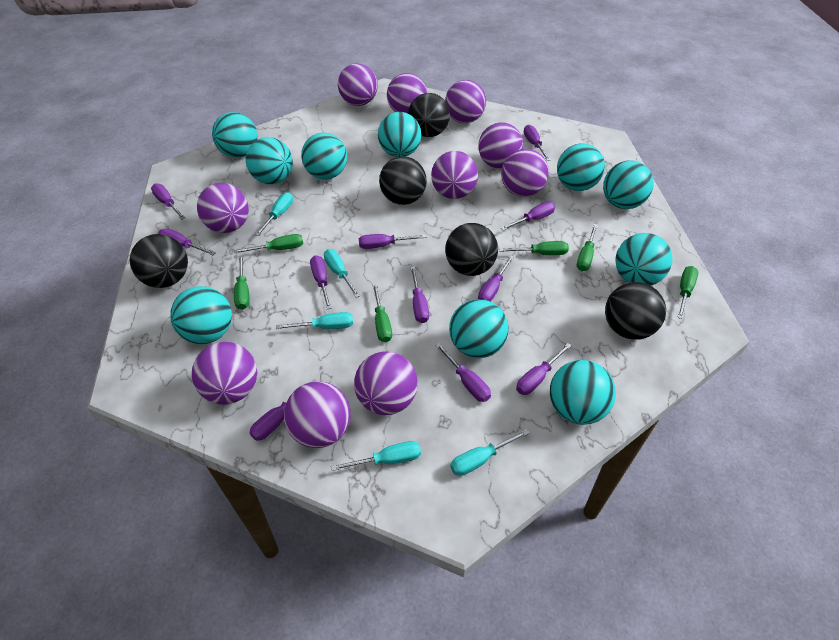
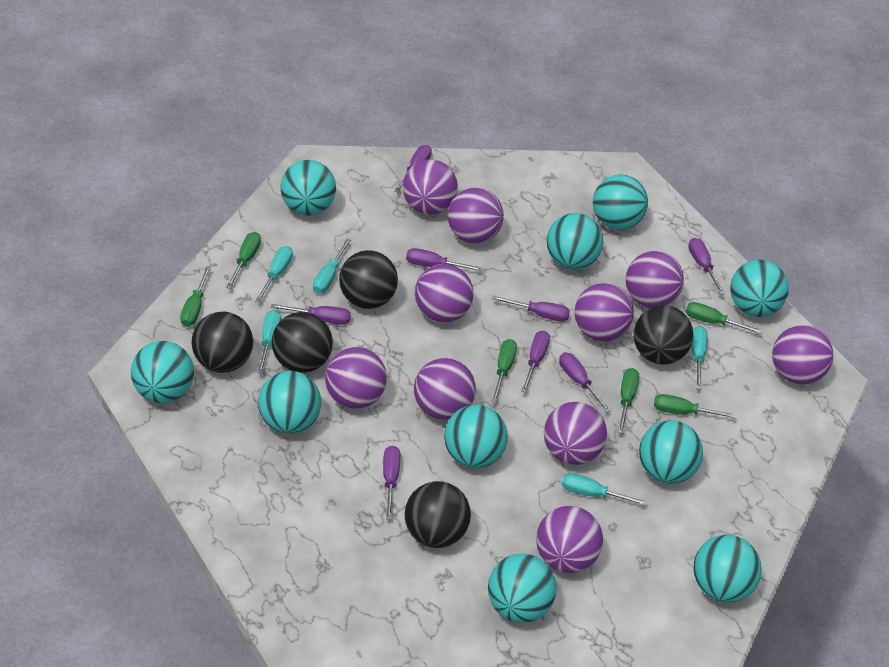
purple screwdriver: 11 -> 8

